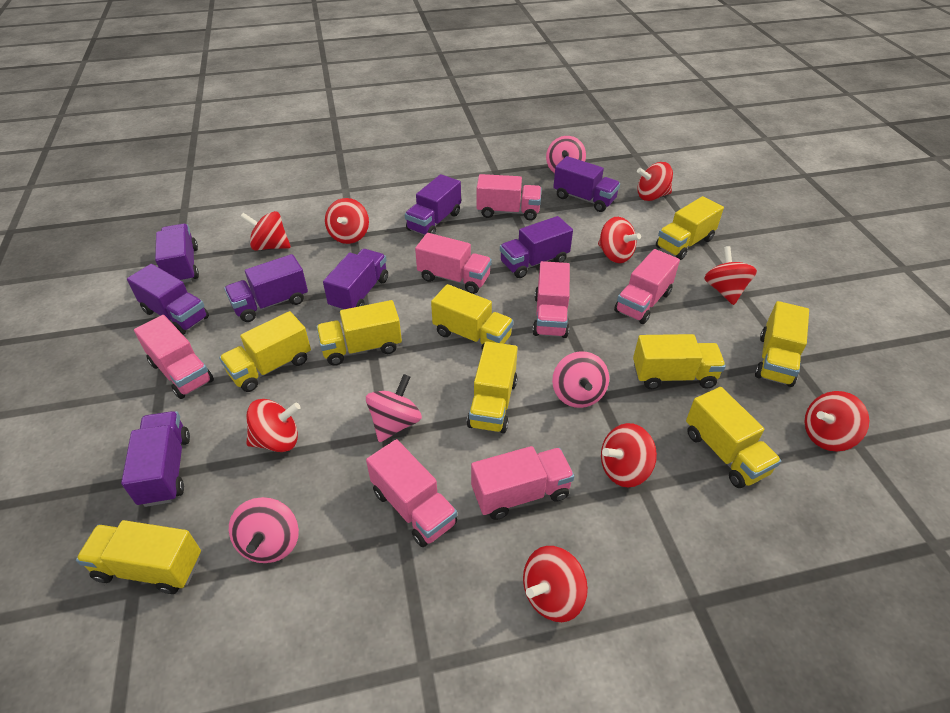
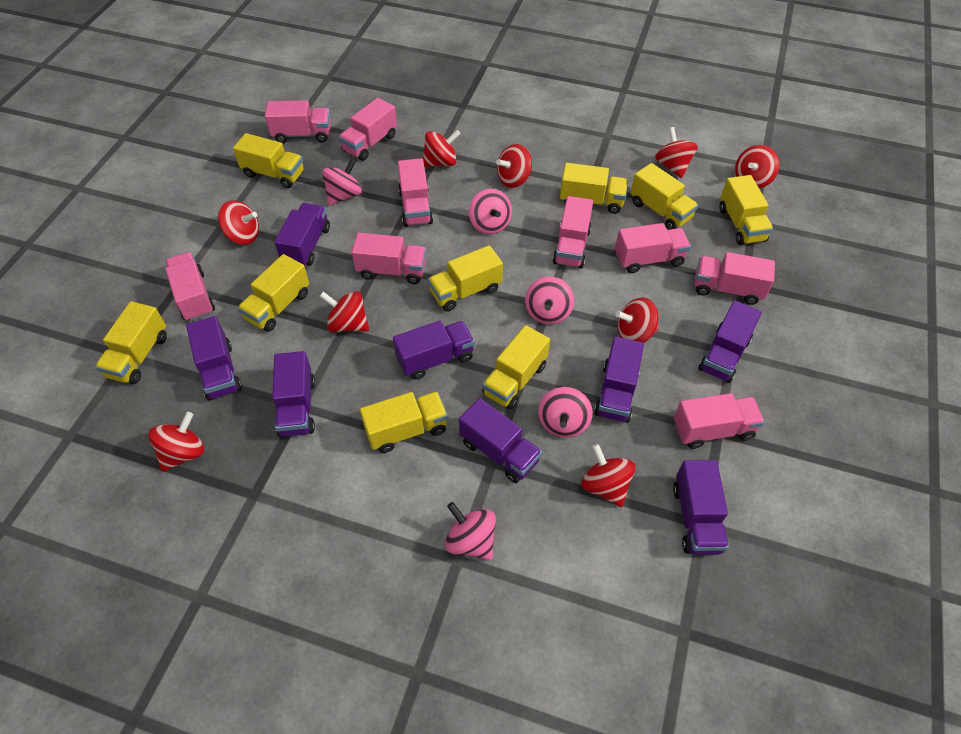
pink spinning top: 4 -> 5
pink truck: 7 -> 9

